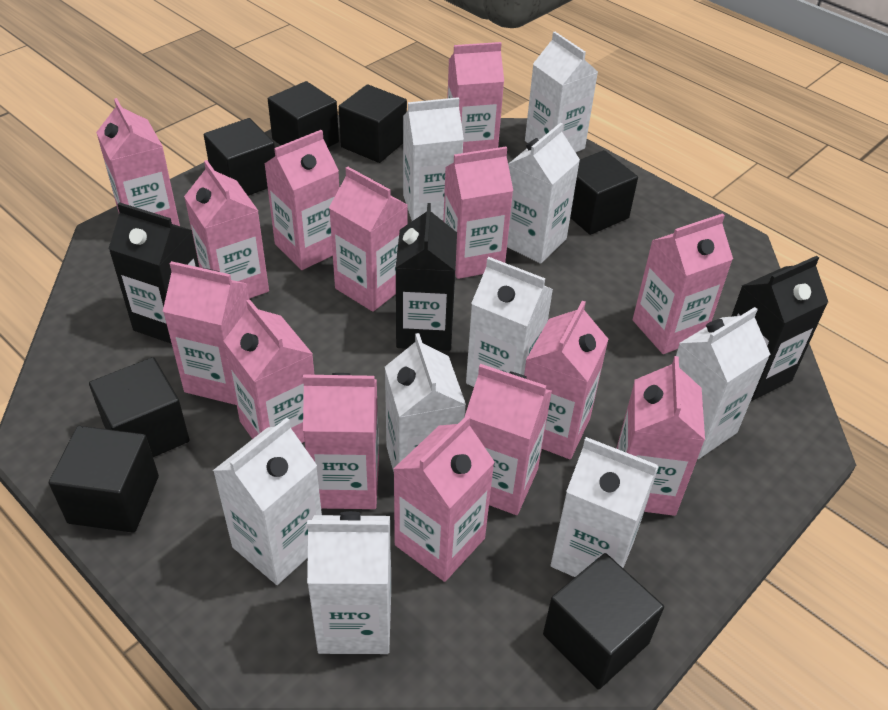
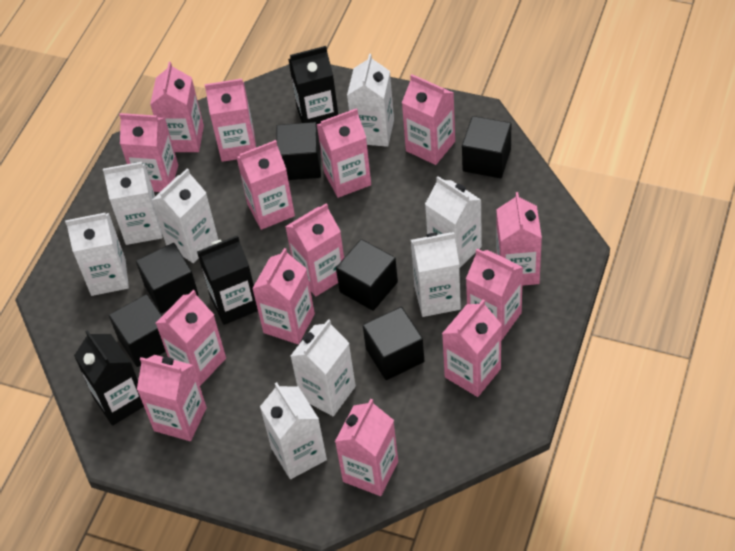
black cube: 7 -> 6
white carton: 9 -> 8

